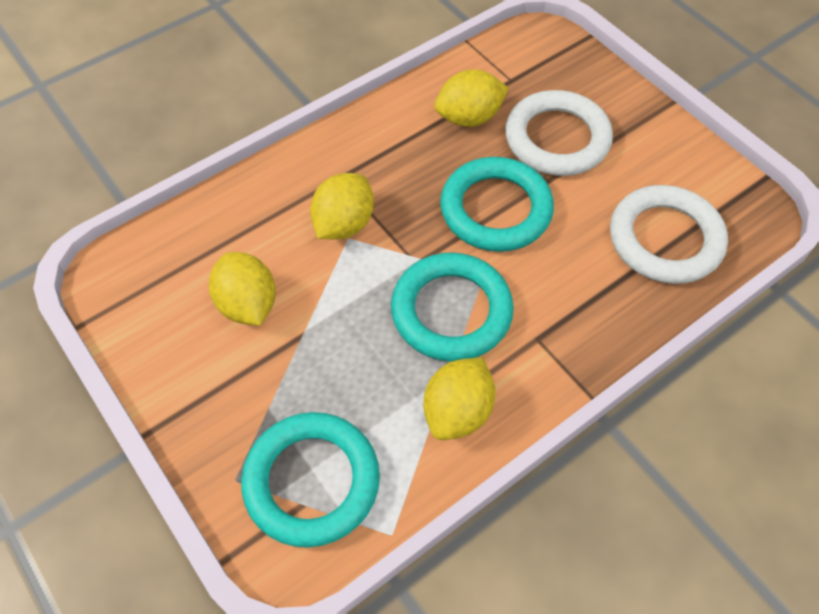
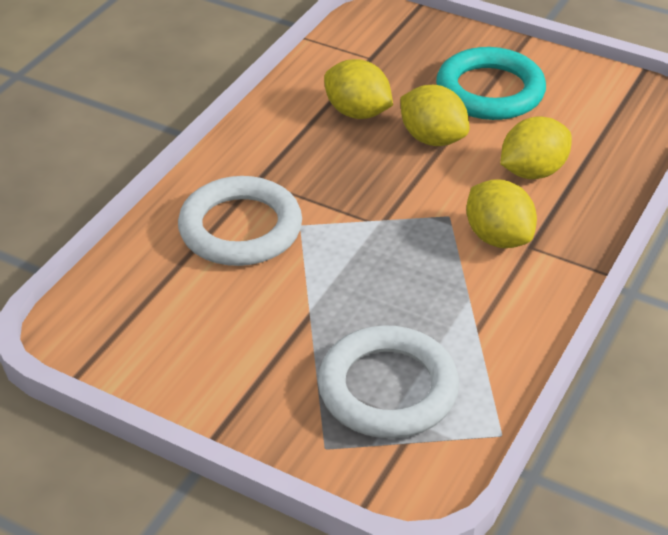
turquoise ring: 3 -> 1

